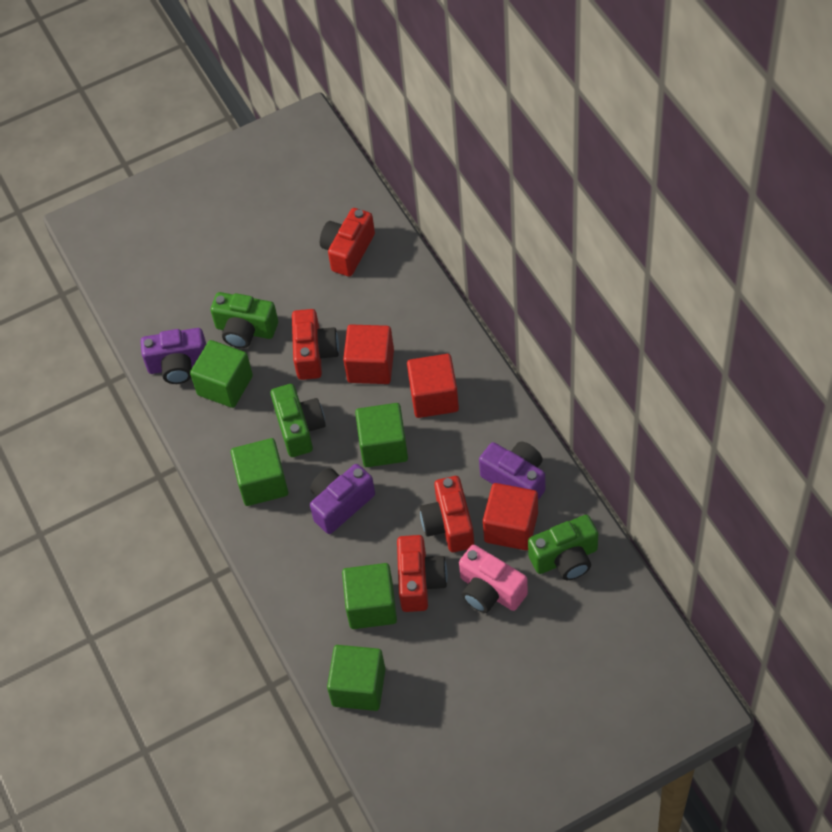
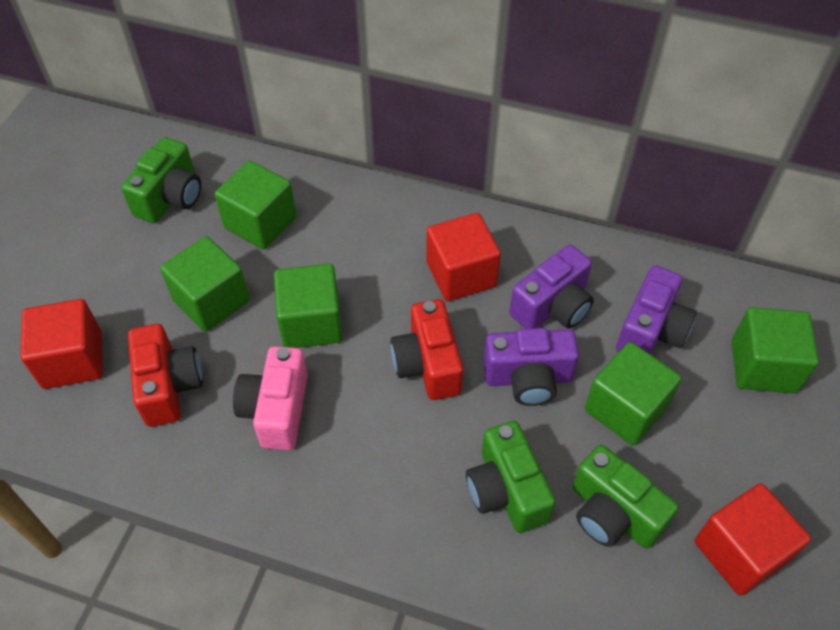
red camera: 4 -> 2

